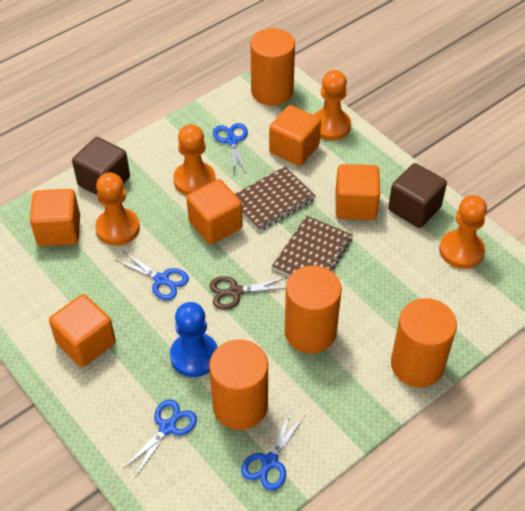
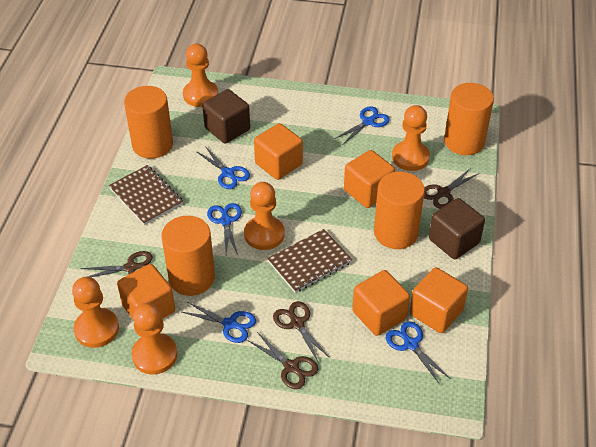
blue pawn: 1 -> 0
blue scissors: 4 -> 5
brown scissors: 1 -> 4
orange pawn: 4 -> 5

